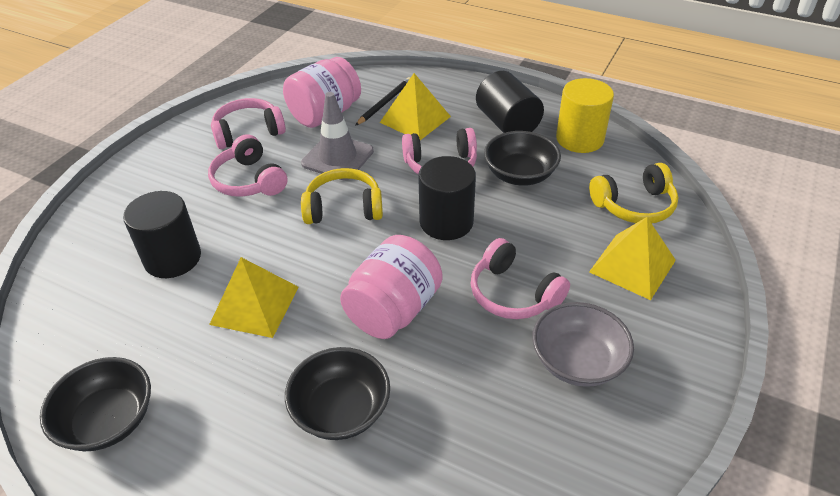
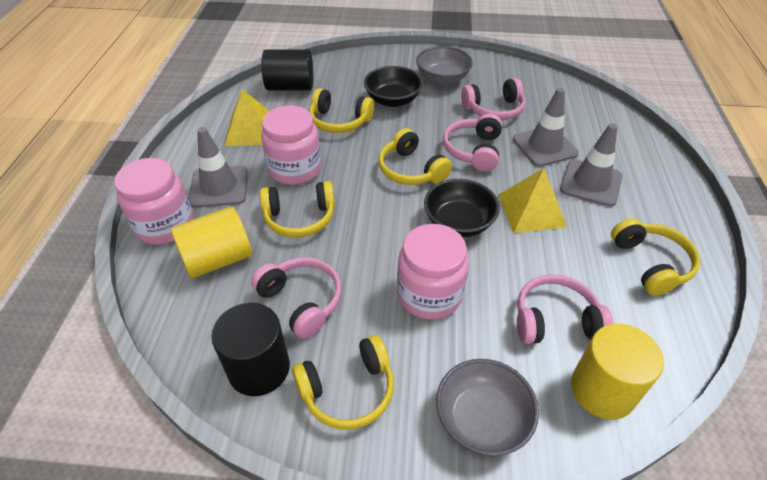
black bowl: 3 -> 2
black cylinder: 3 -> 2
black pencil: 1 -> 0
grey bowl: 1 -> 2
grey traffic cone: 1 -> 3
pink jar: 2 -> 3
yellow cylinder: 1 -> 2
yellow headphones: 2 -> 5
yellow pyramid: 3 -> 2

